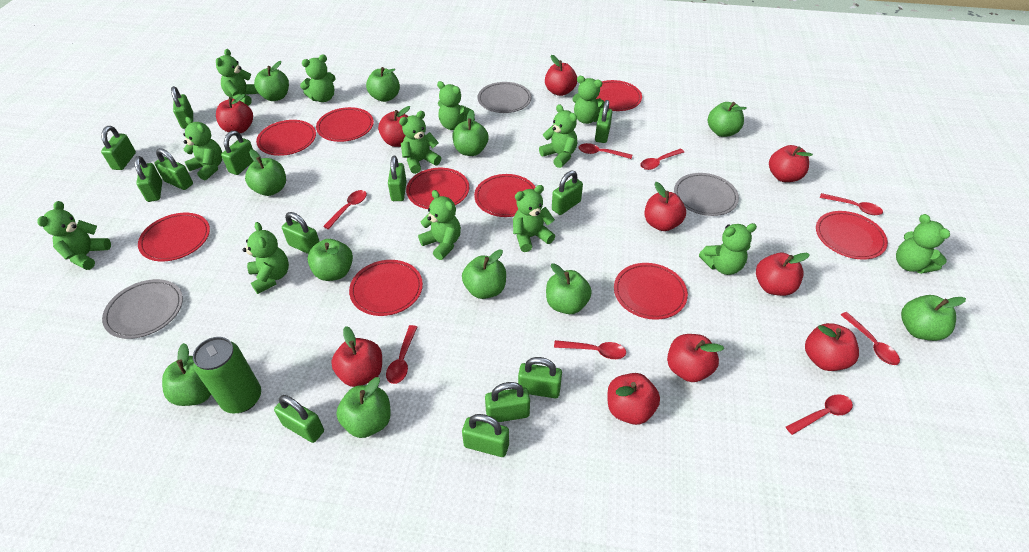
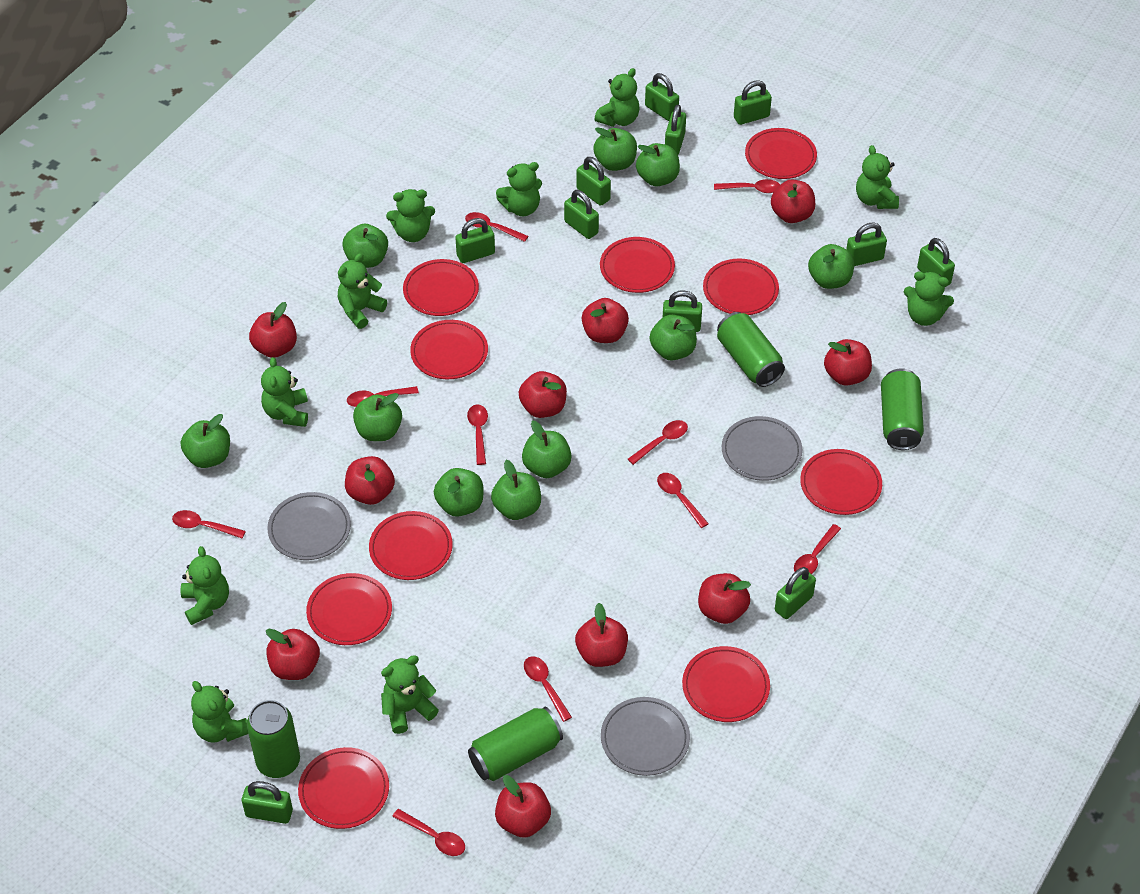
green apple: 11 -> 10
green can: 1 -> 4
green padlock: 13 -> 11
green teddy bear: 13 -> 10
red plate: 9 -> 10
red spoon: 8 -> 10

